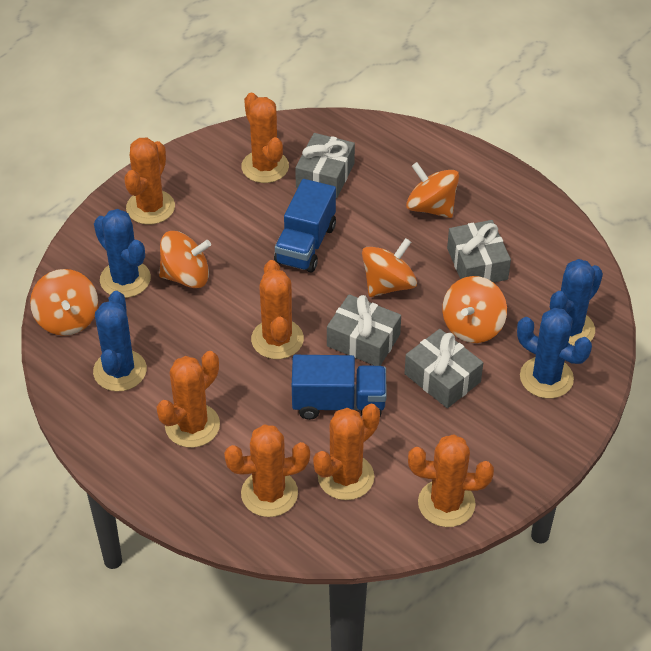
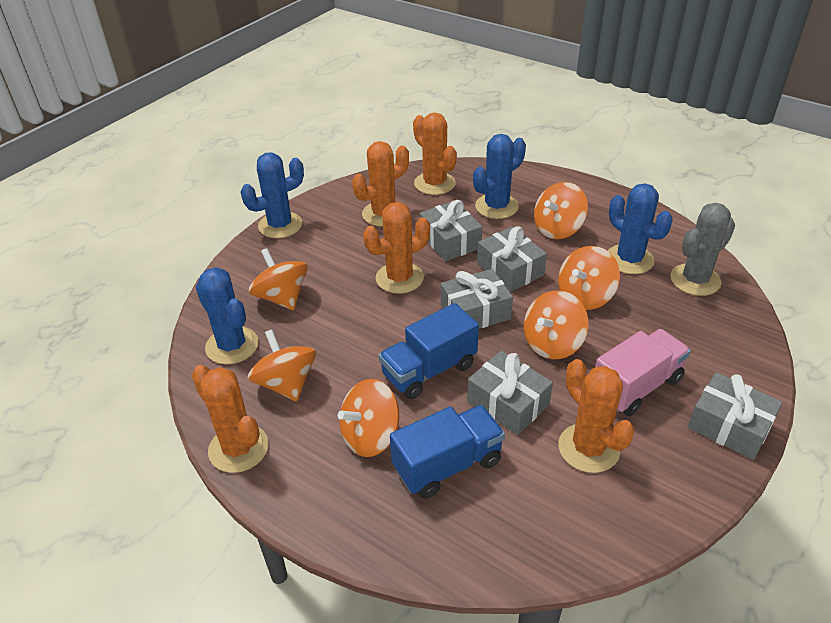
grey cactus: 0 -> 1
grey gift: 4 -> 5
orange cactus: 7 -> 5
orange spinning top: 5 -> 6
pink truck: 0 -> 1

